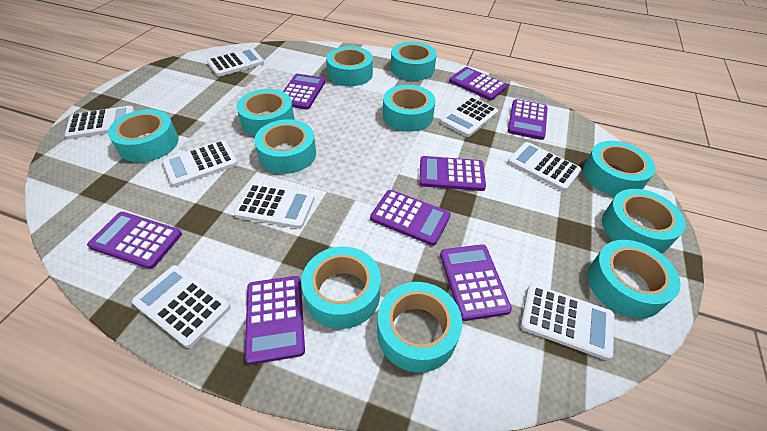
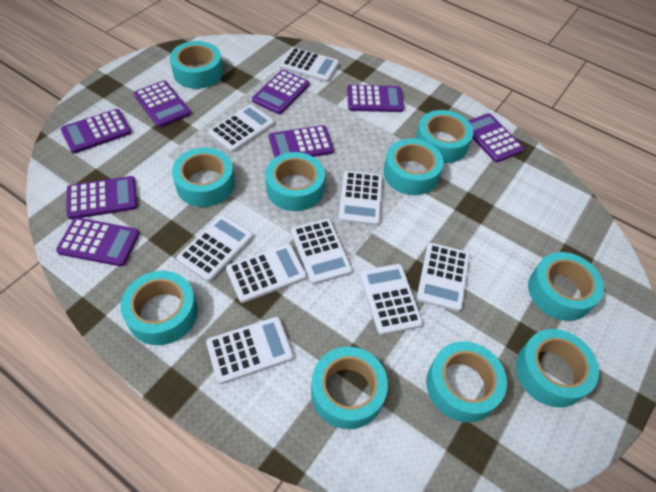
turquoise tape: 11 -> 10
white calculator: 8 -> 9

